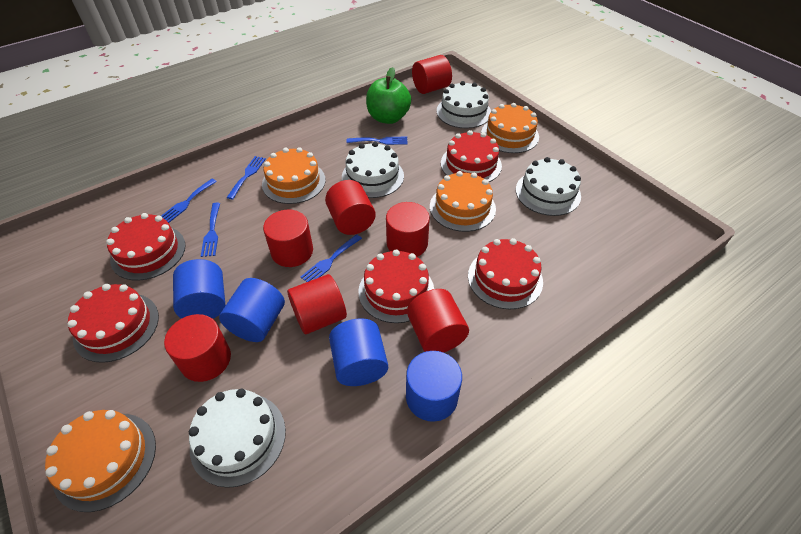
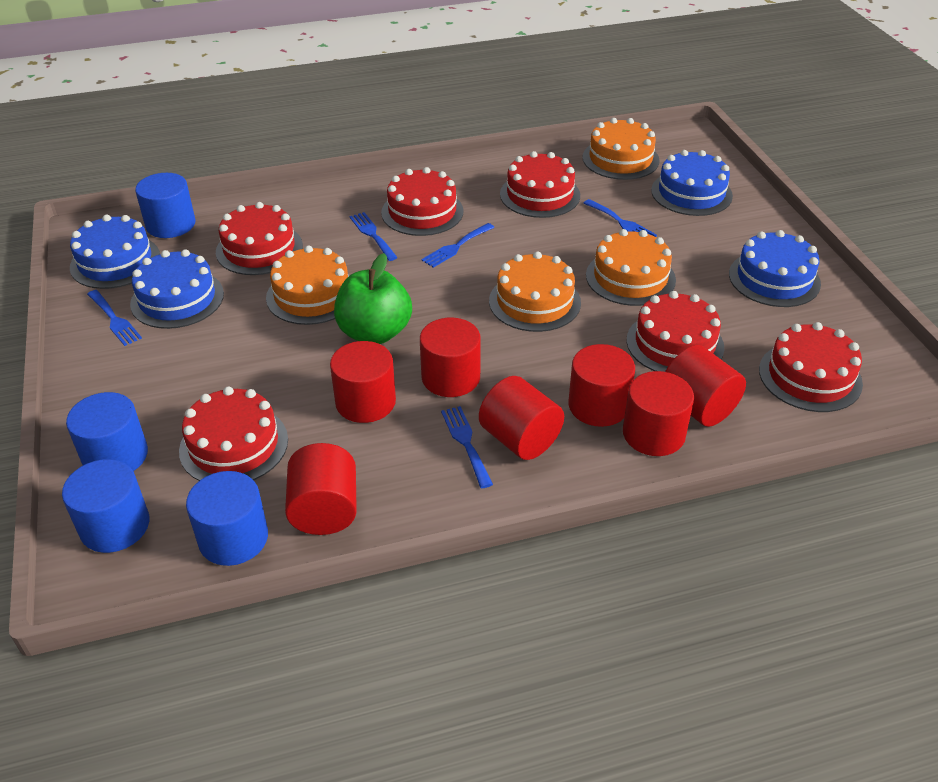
blue cake: 0 -> 4
red cake: 5 -> 6
white cake: 4 -> 0

